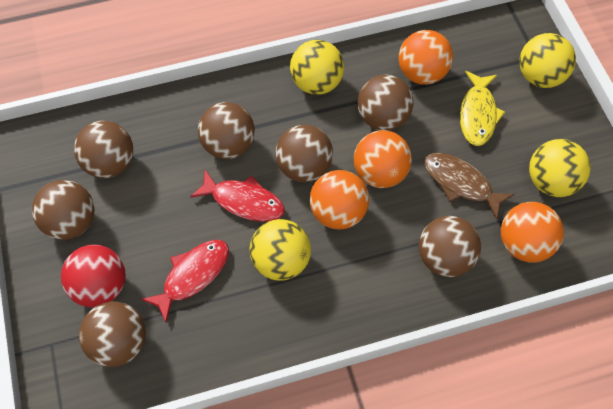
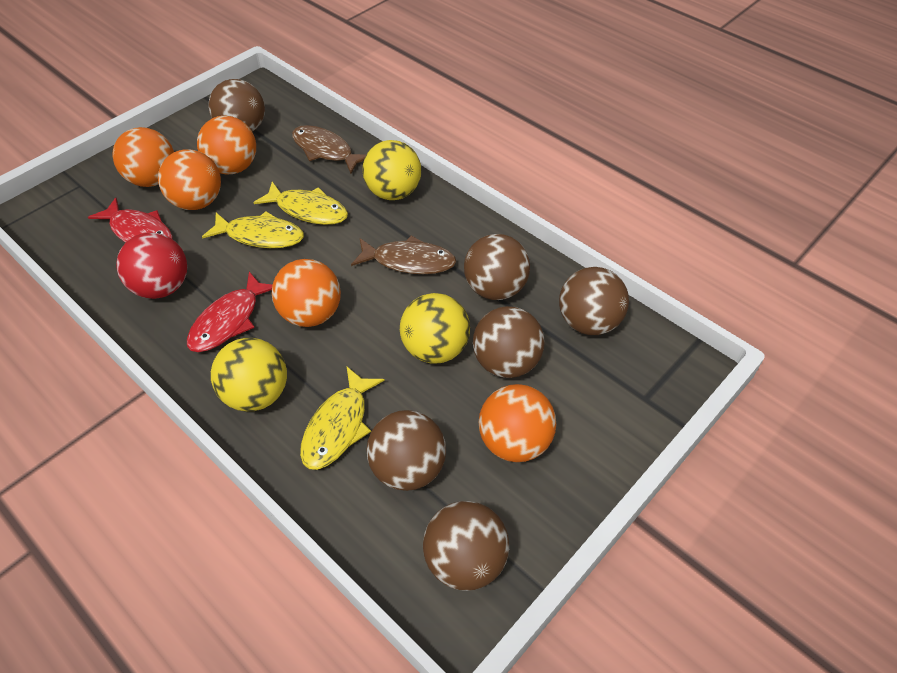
brown ball: 7 -> 6
brown fish: 1 -> 2
orange ball: 4 -> 5
yellow ball: 4 -> 3
yellow fish: 1 -> 3

